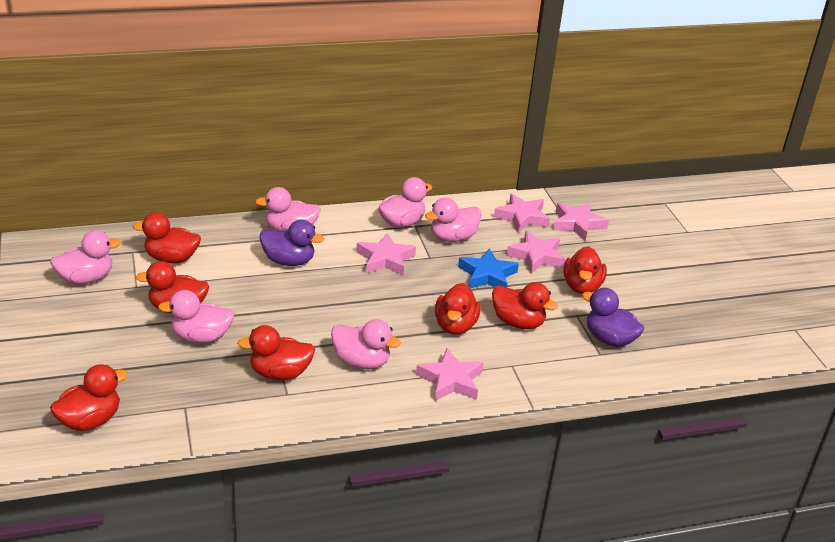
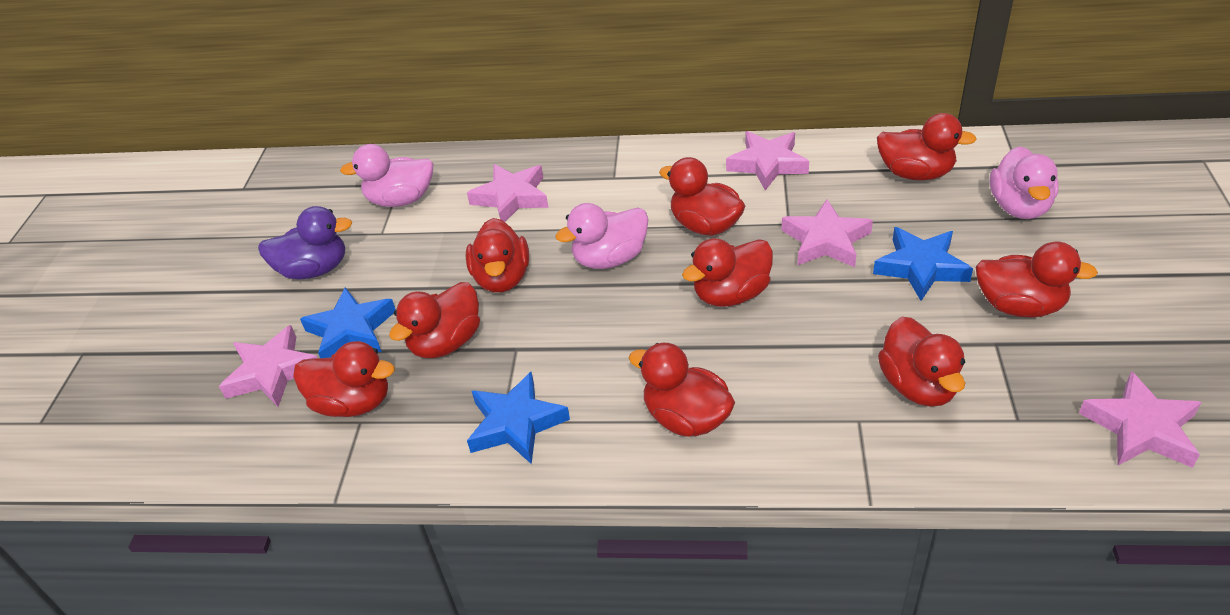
blue star: 1 -> 3
pink duck: 6 -> 3
purple duck: 2 -> 1
red duck: 7 -> 9

